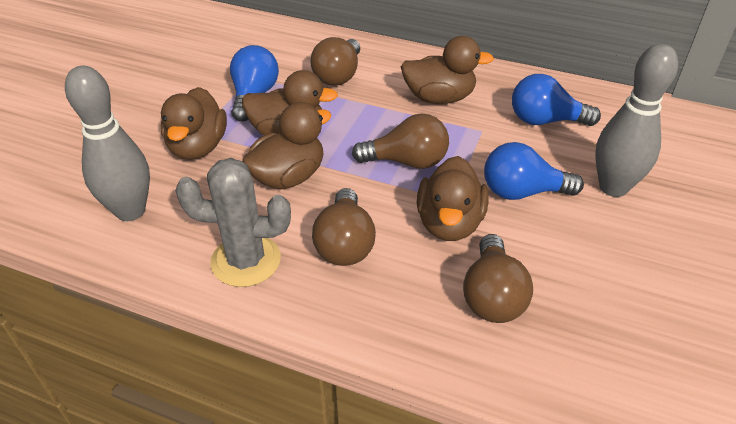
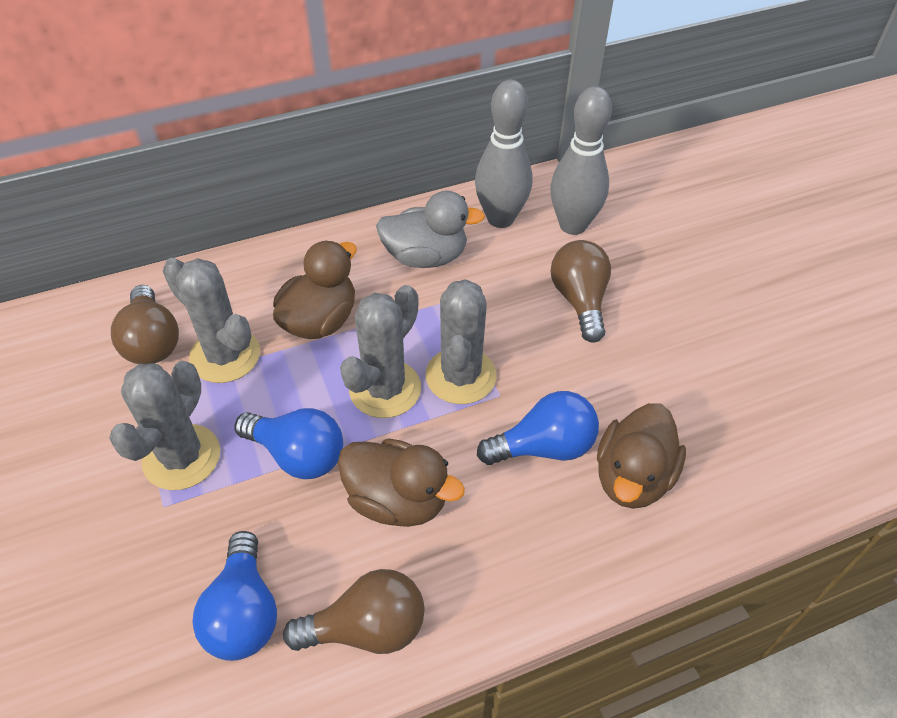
brown duck: 5 -> 3
brown light bulb: 4 -> 3
grey cactus: 1 -> 4
grey duck: 0 -> 1

